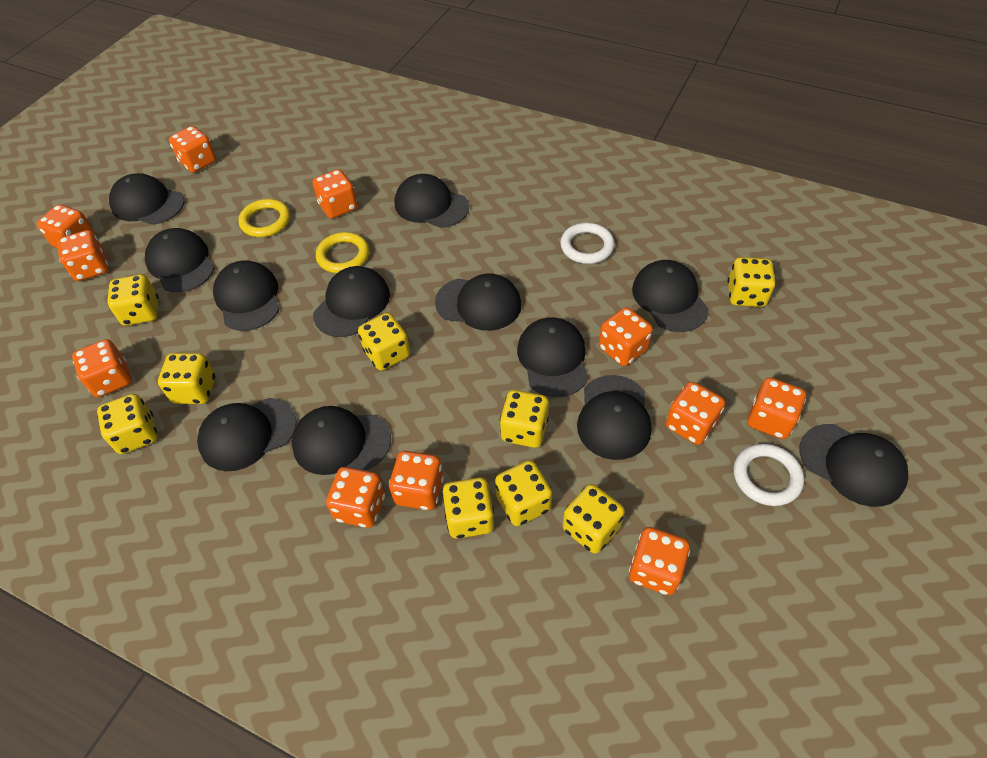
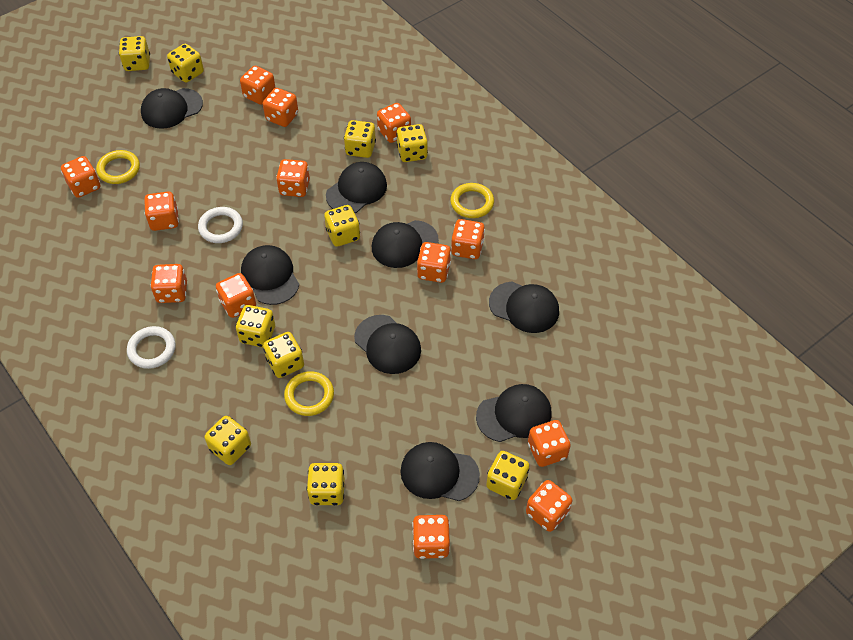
black cap: 12 -> 8
orange dice: 11 -> 13
yellow dice: 9 -> 10
yellow ring: 2 -> 3

